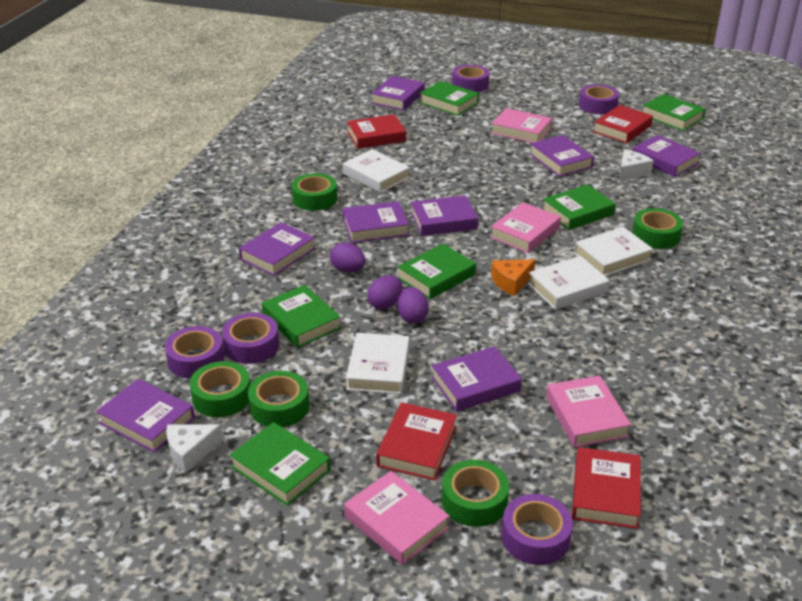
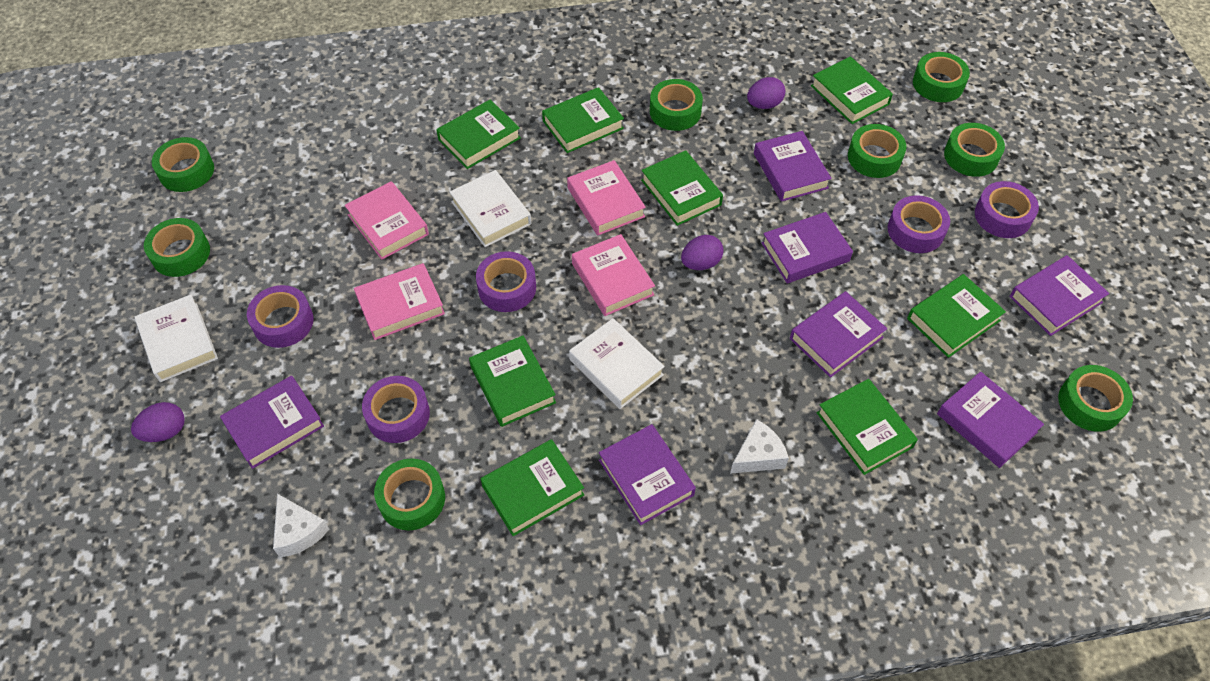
green book: 6 -> 8
green tape: 5 -> 8
orange cheese: 1 -> 0
purple book: 8 -> 7
red book: 4 -> 0
white book: 4 -> 3

